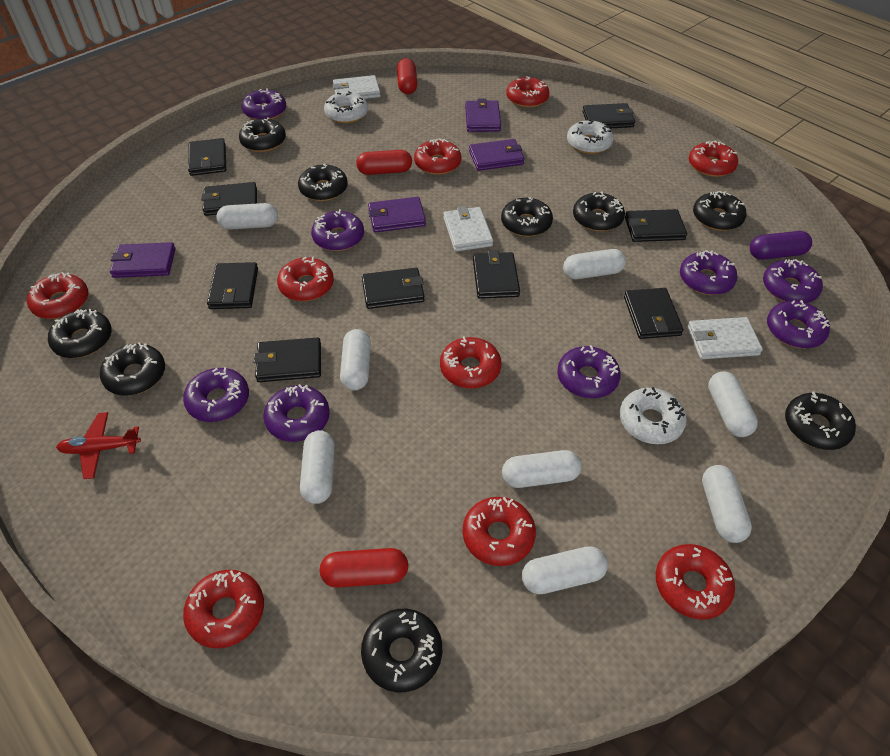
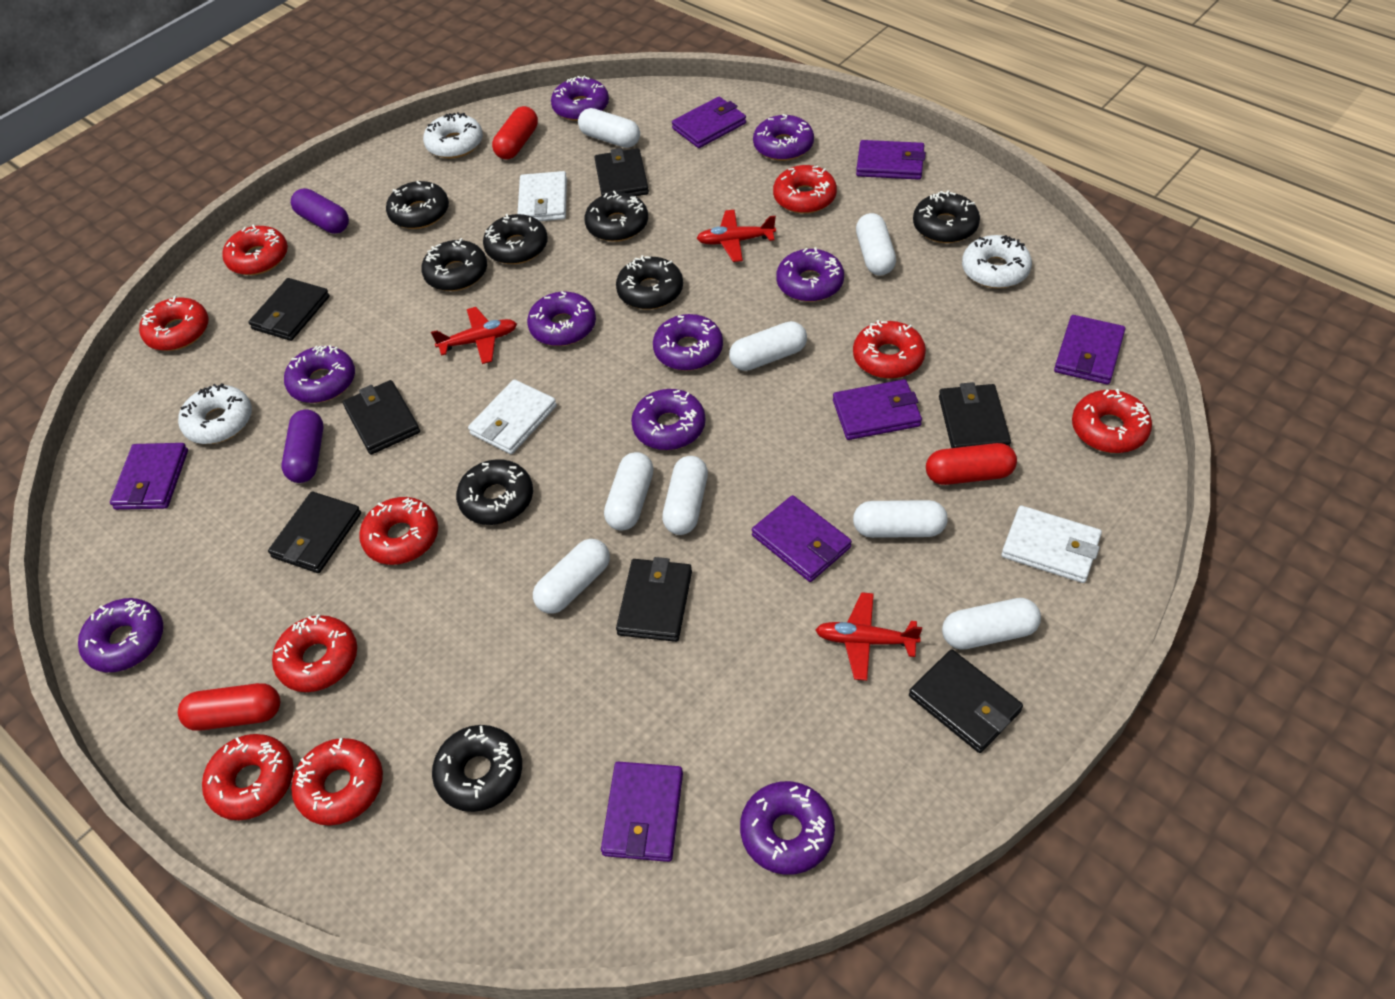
black donut: 9 -> 8
black wallet: 9 -> 7
purple capsule: 1 -> 2
purple donut: 8 -> 9
purple wallet: 4 -> 7
red plane: 1 -> 3

